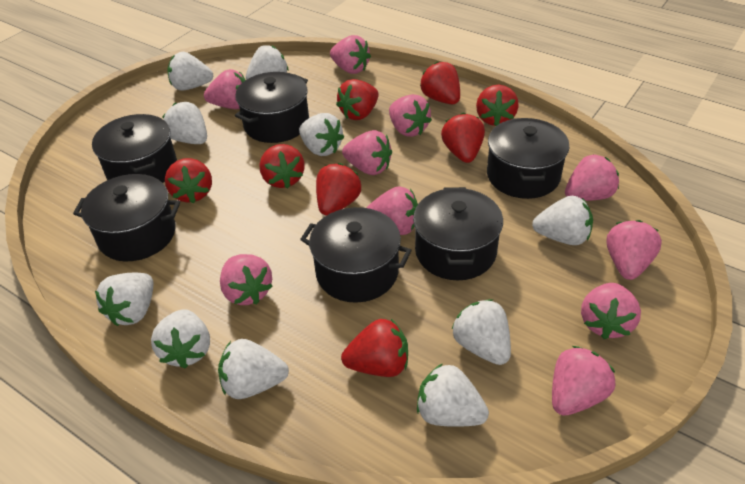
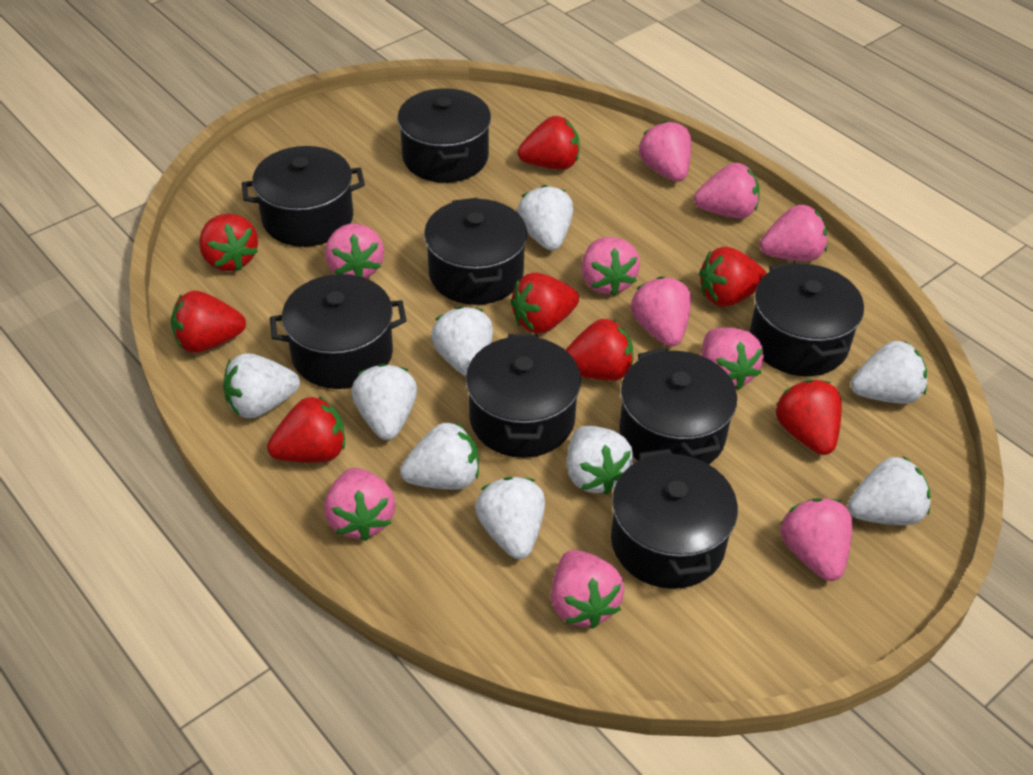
black pot: 6 -> 8
white strawberry: 10 -> 9

